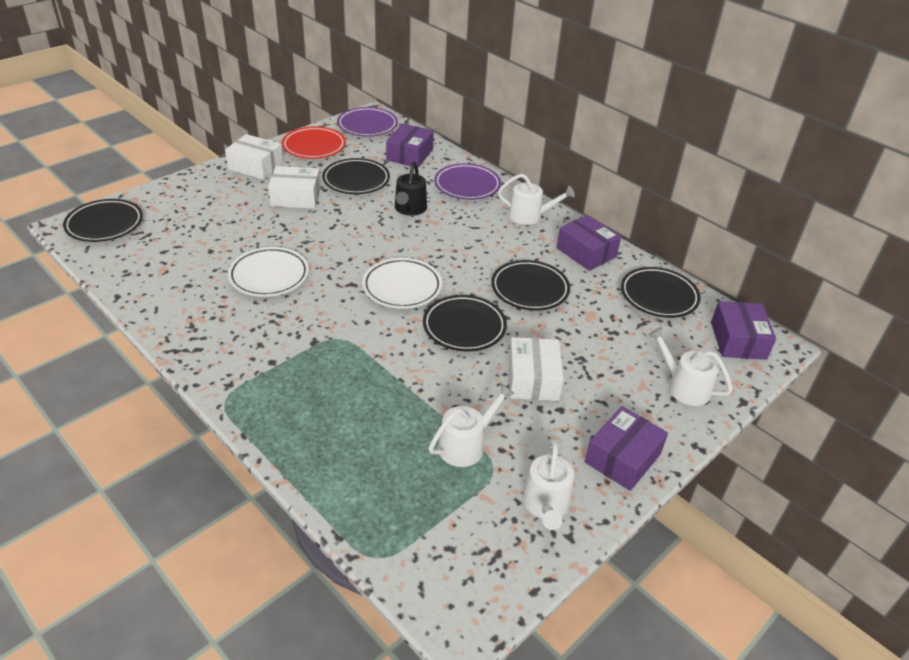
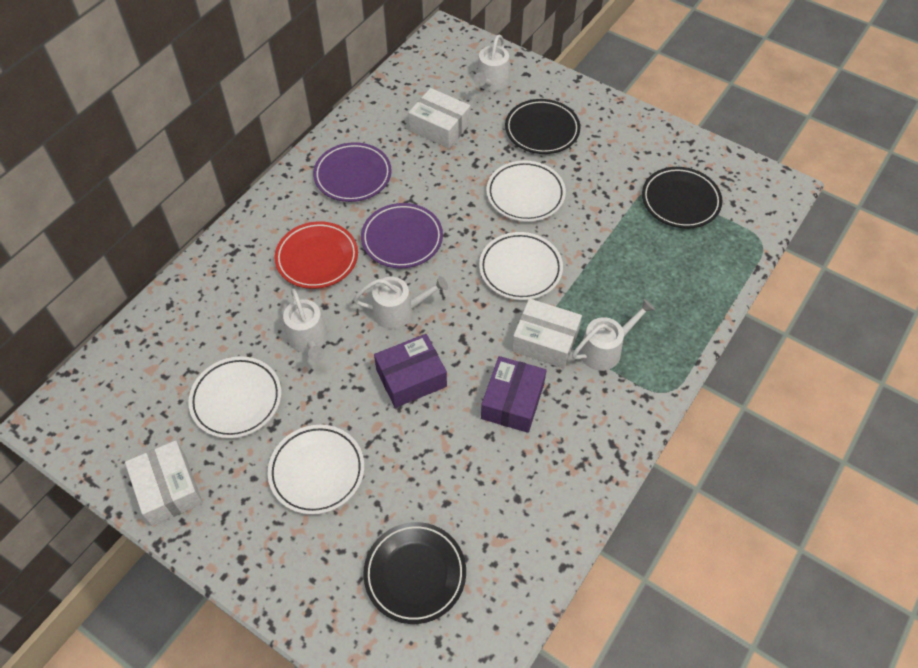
black plate: 5 -> 3
black watering can: 1 -> 0
purple box: 4 -> 2
white plate: 2 -> 4

